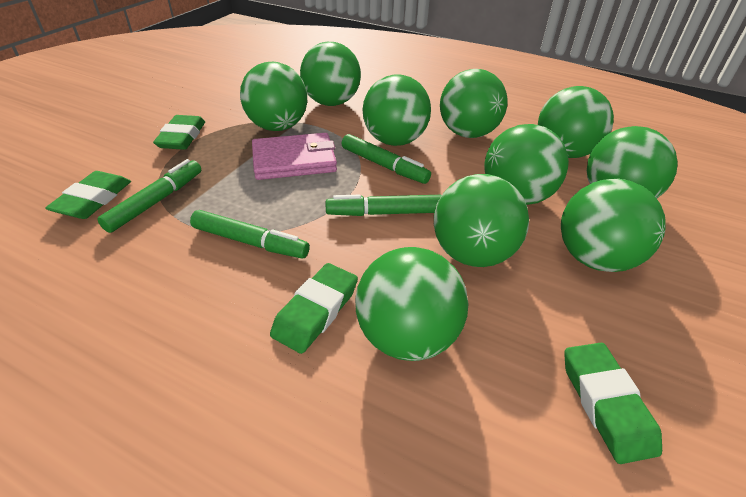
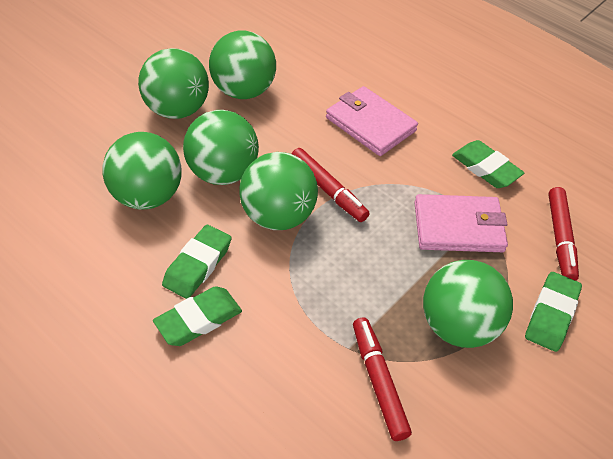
green ball: 10 -> 6
green marker: 4 -> 0
pink wallet: 1 -> 2
red marker: 0 -> 3

